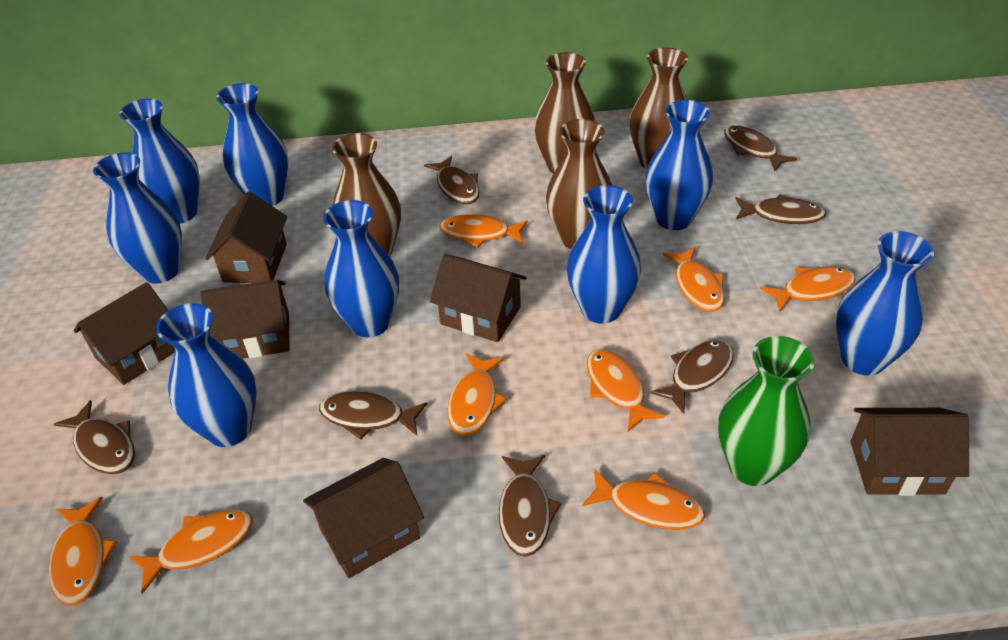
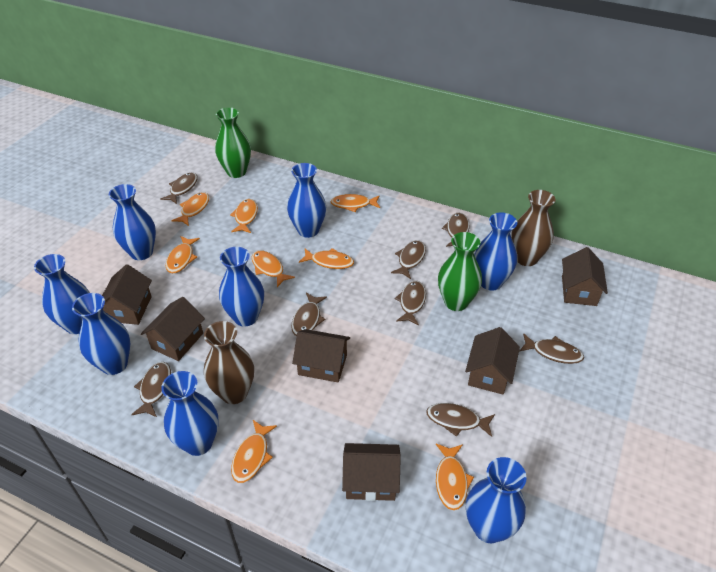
brown fish: 7 -> 8
brown vase: 4 -> 2
green vase: 1 -> 2

